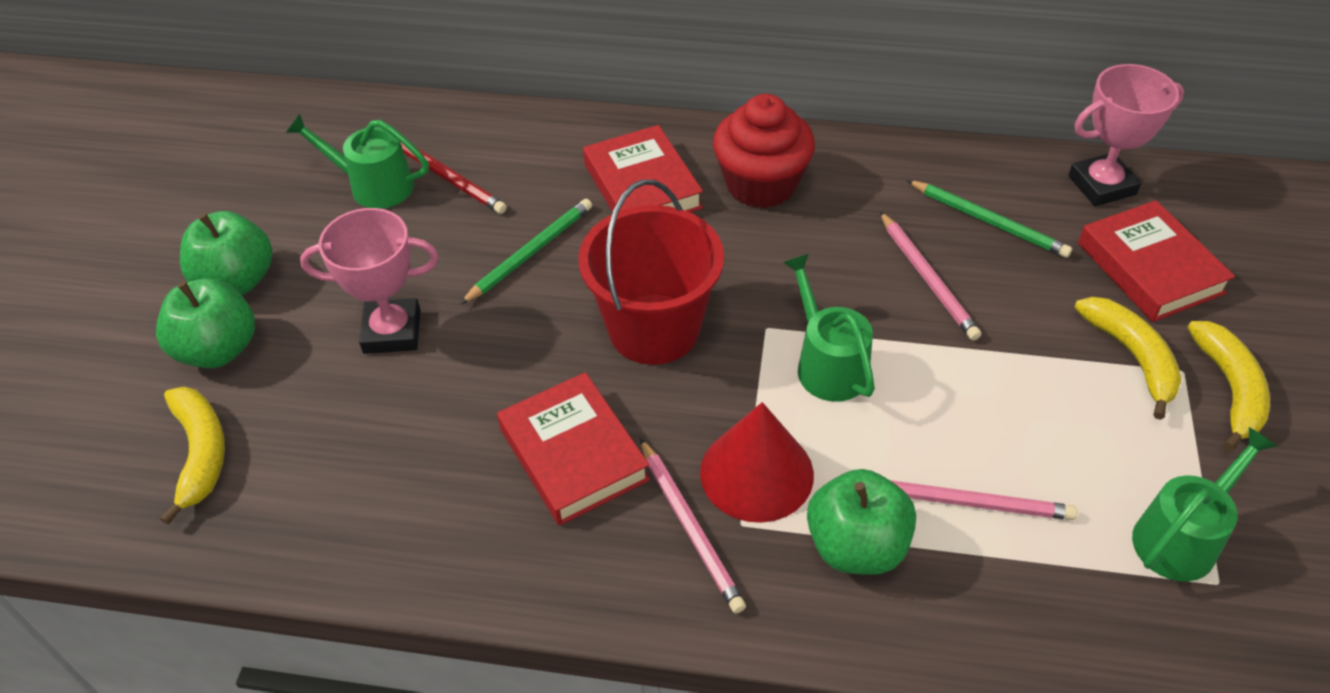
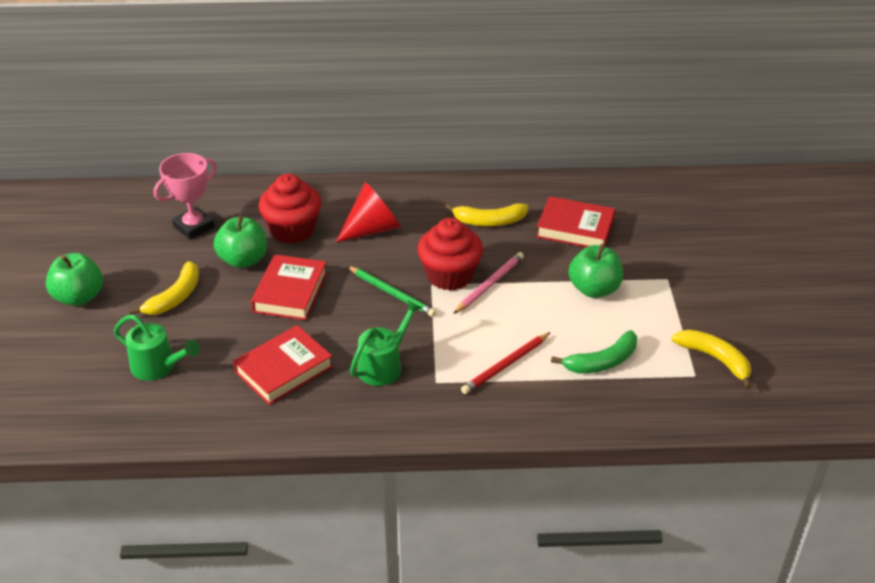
green banana: 0 -> 1
green pencil: 2 -> 1
green watering can: 3 -> 2
pink pencil: 3 -> 1
pink trophy: 2 -> 1
red bucket: 1 -> 0
red cupcake: 1 -> 2

